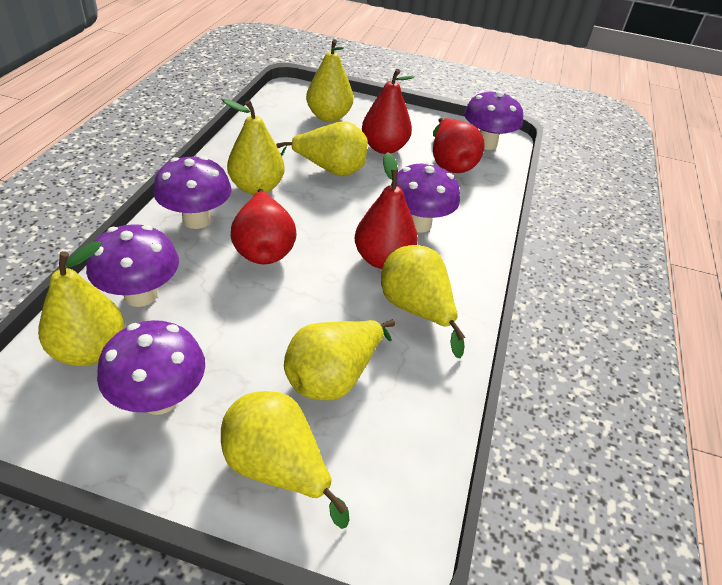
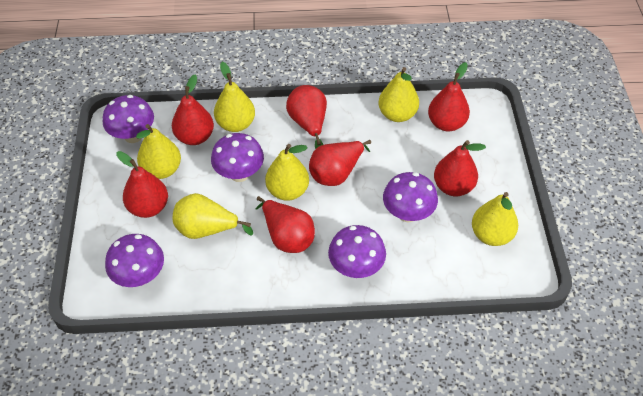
red pear: 4 -> 7
yellow pear: 7 -> 6

